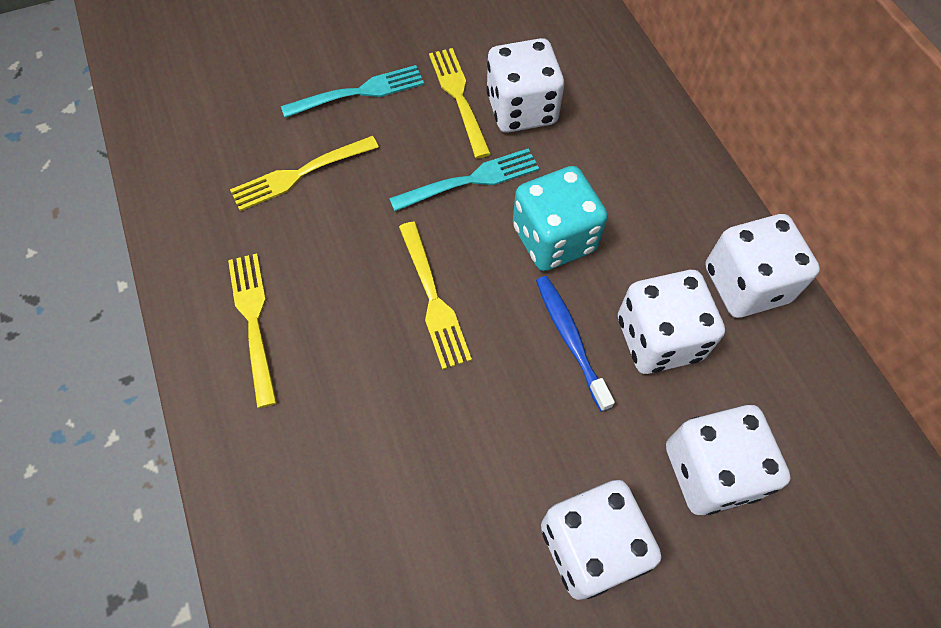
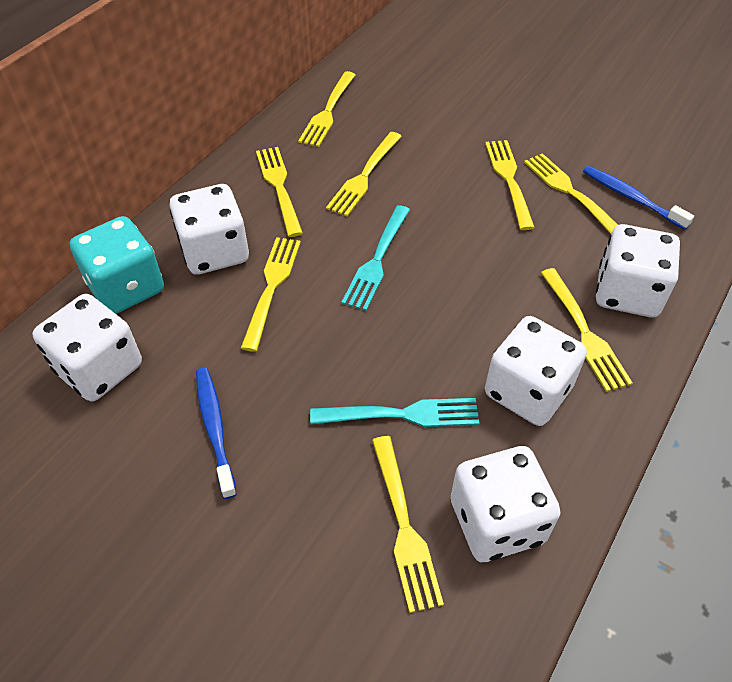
blue toothbrush: 1 -> 2
yellow fork: 4 -> 8

